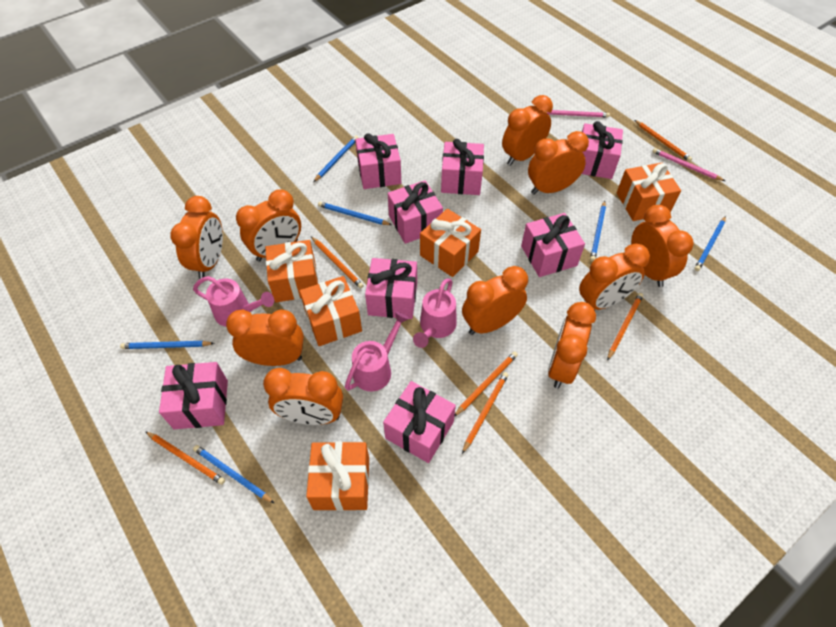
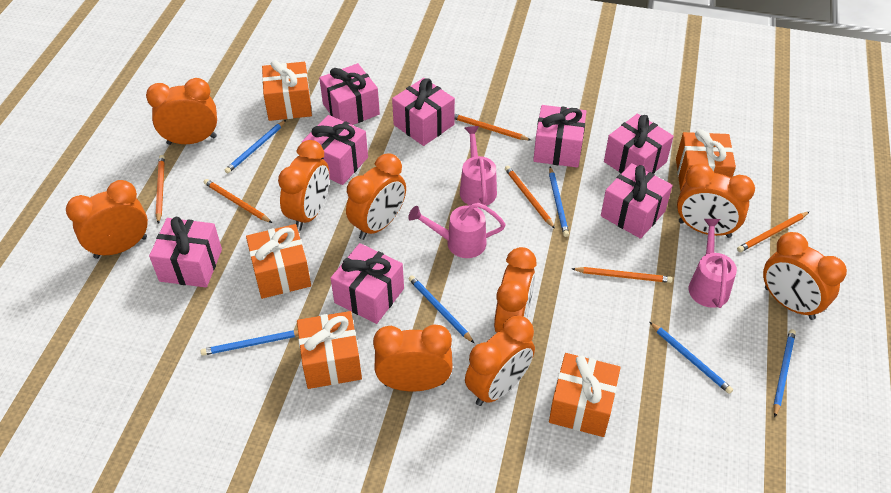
orange clock: 10 -> 9
pink pencil: 2 -> 0

